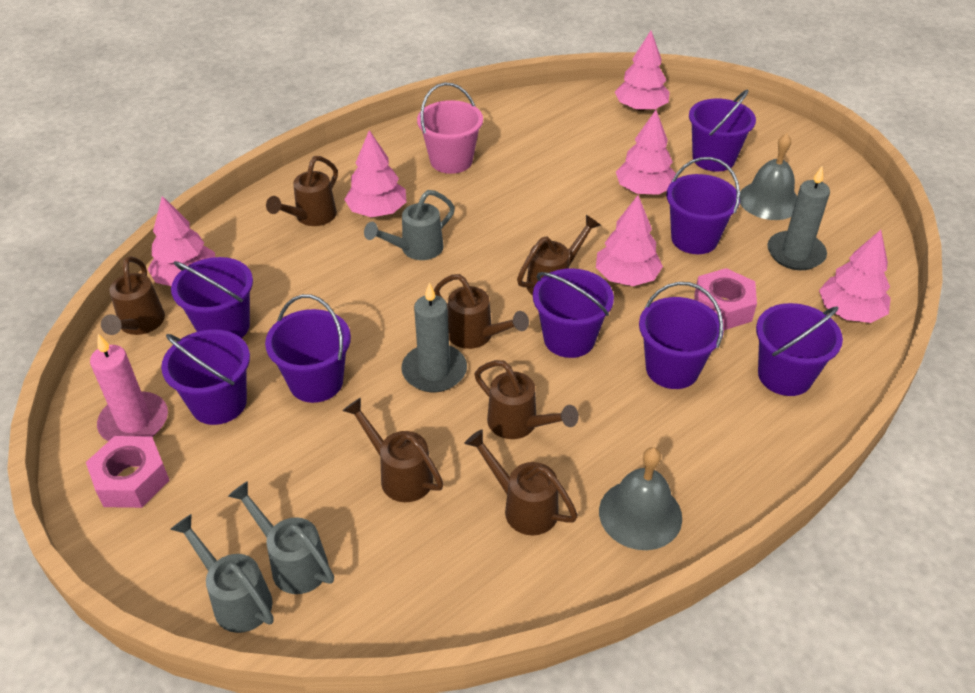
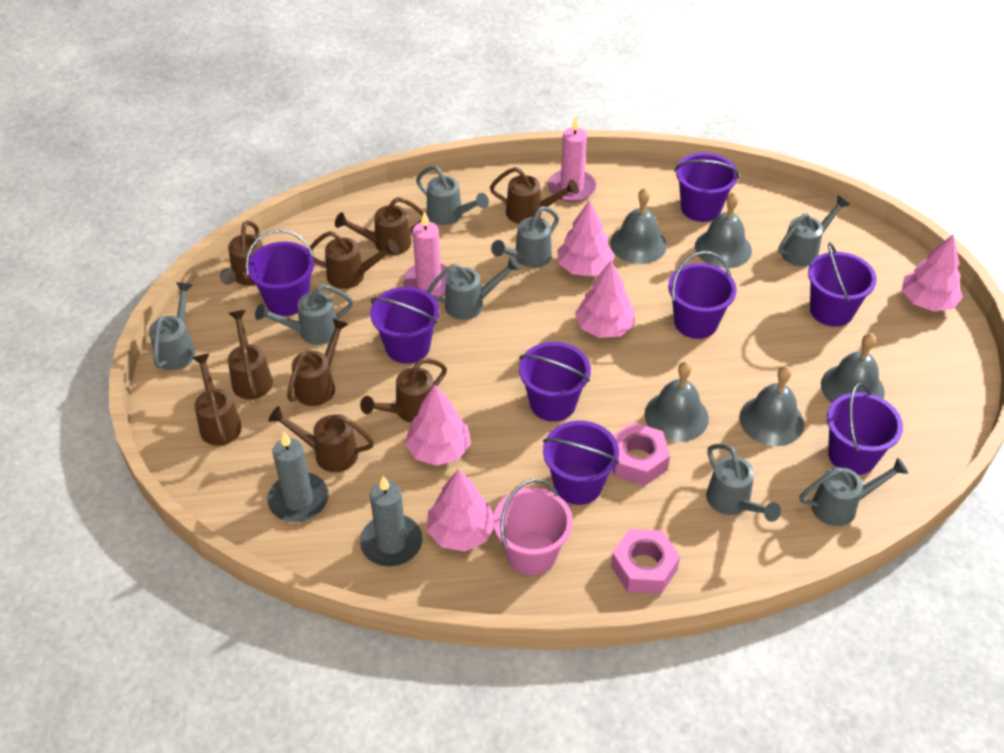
brown watering can: 7 -> 9
grey bell: 2 -> 5
grey watering can: 3 -> 8
pink candle: 1 -> 2
pink tree: 6 -> 5

